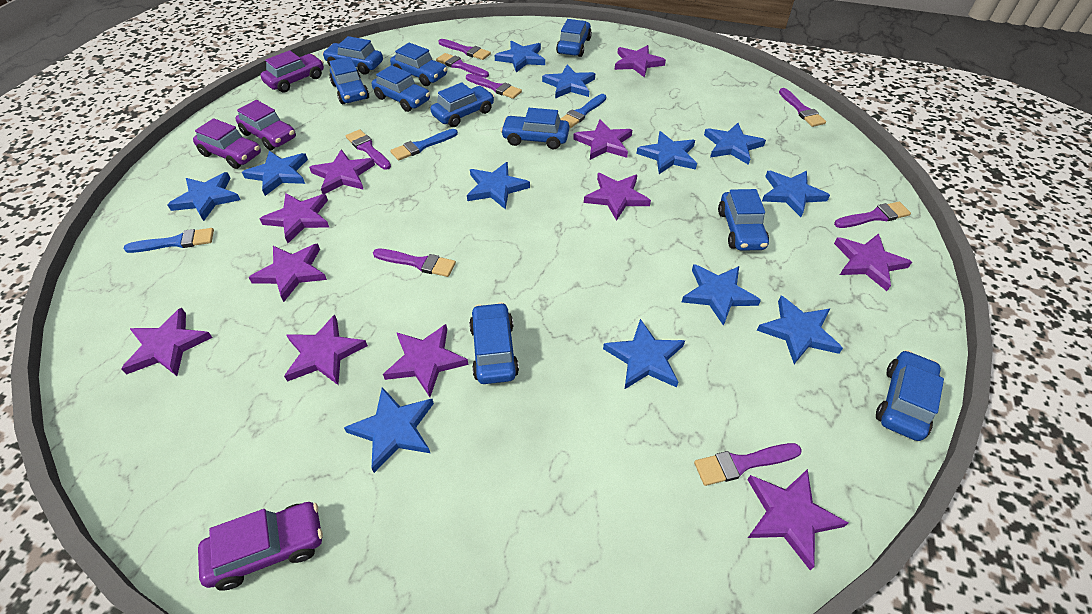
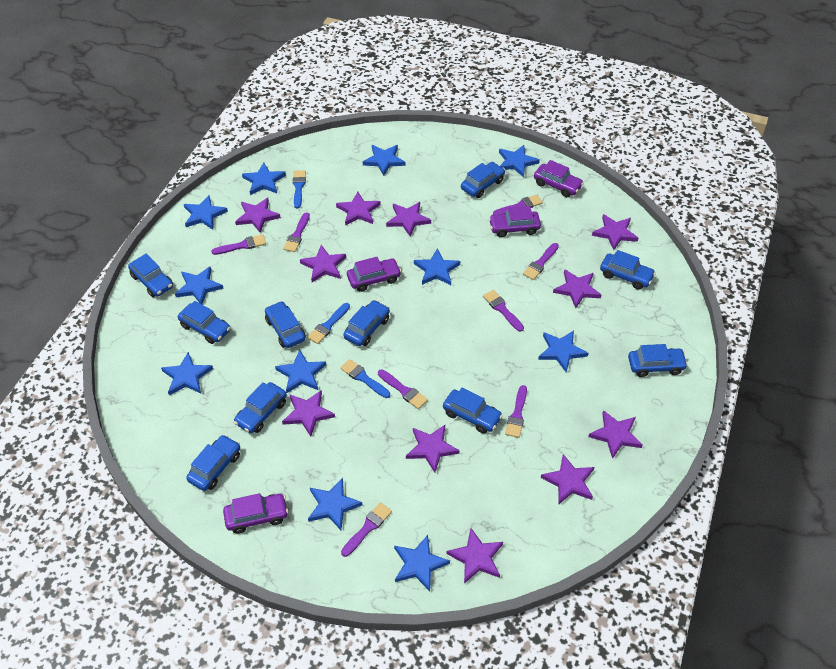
blue star: 12 -> 11

